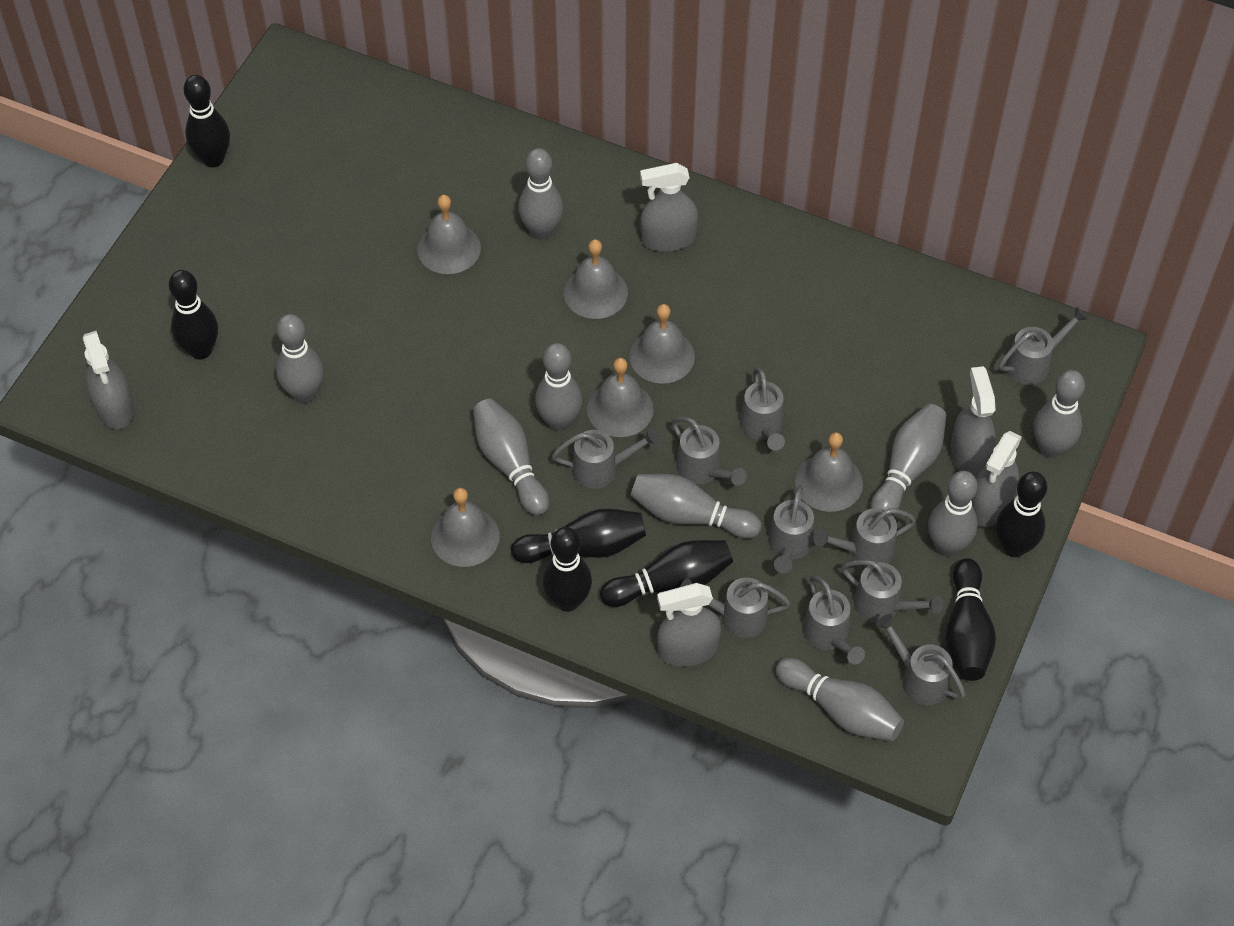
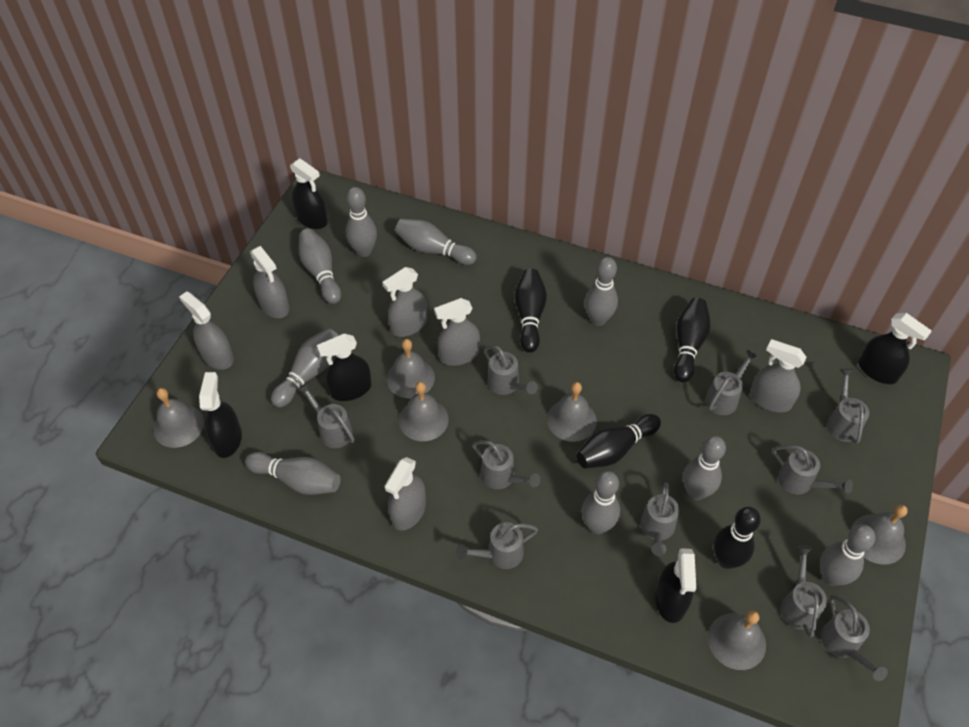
black bowling pin: 7 -> 4
black spray bottle: 0 -> 5
grey spray bottle: 5 -> 6

